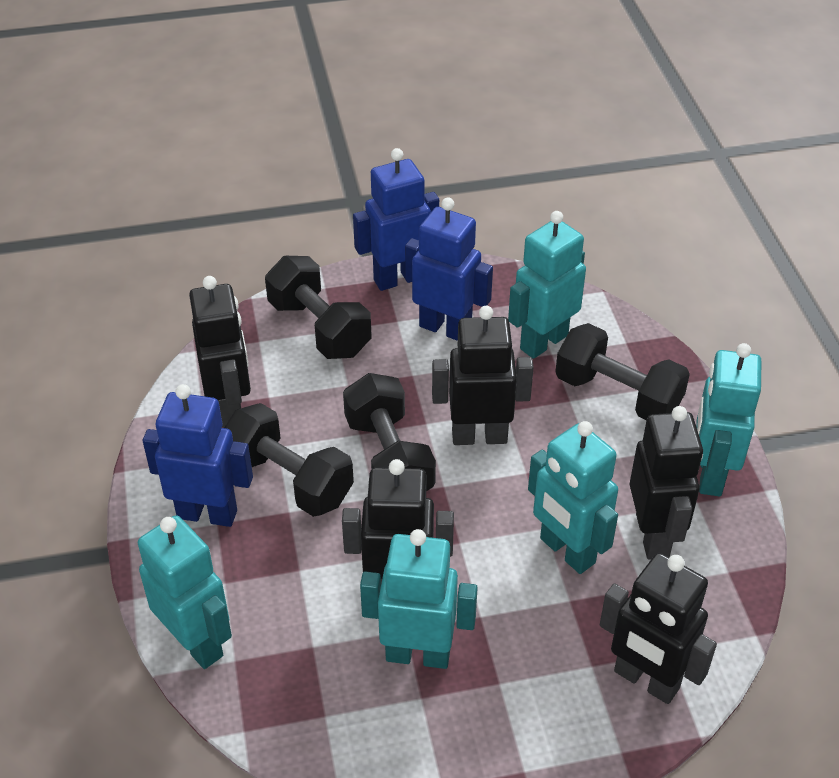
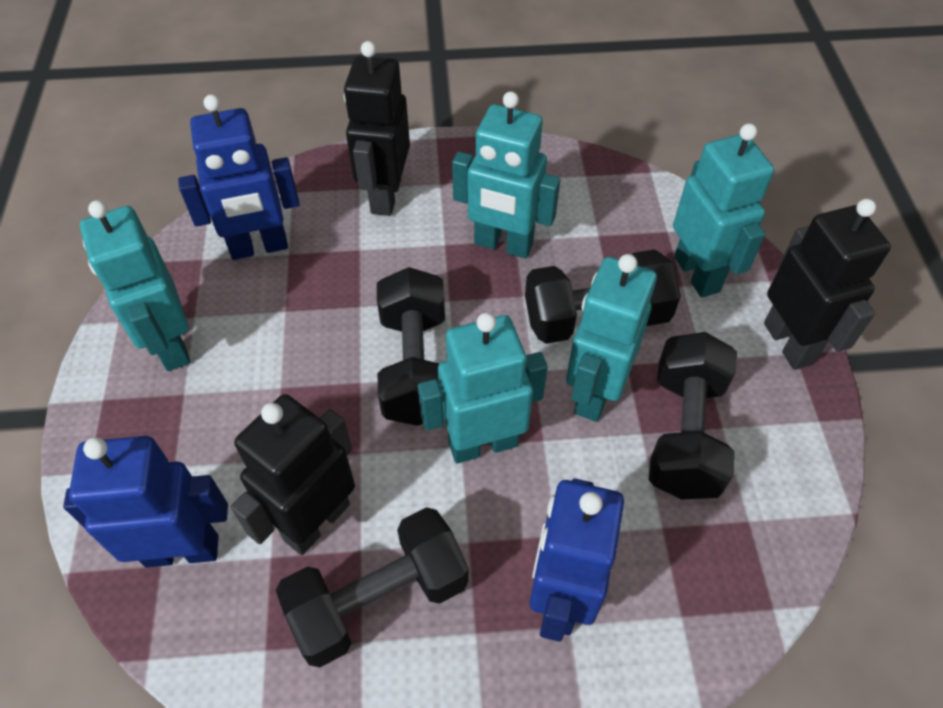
black robot: 5 -> 3

